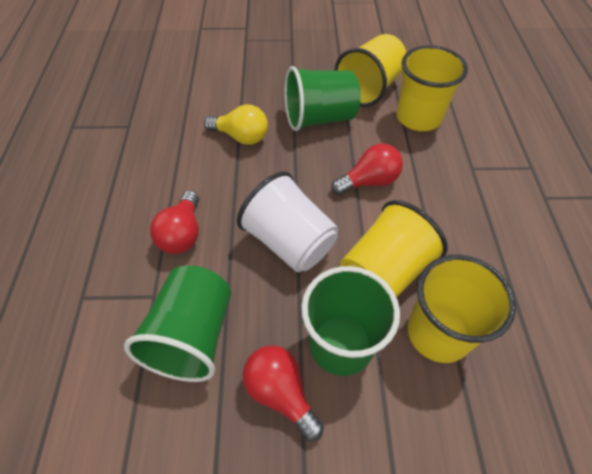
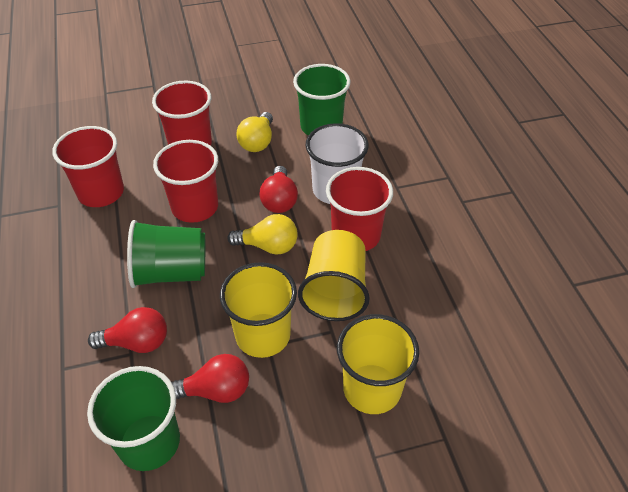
red cup: 0 -> 4
yellow cup: 4 -> 3
yellow light bulb: 1 -> 2

